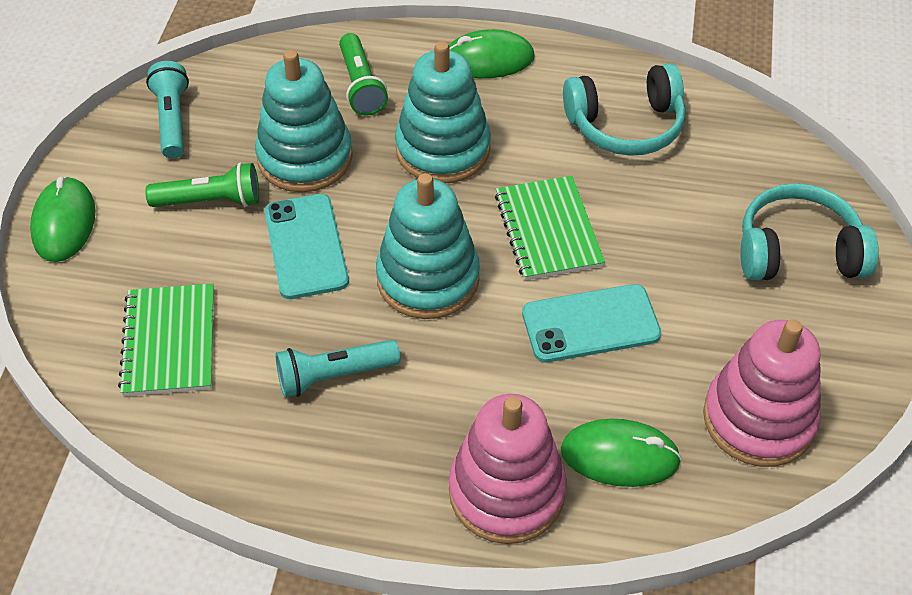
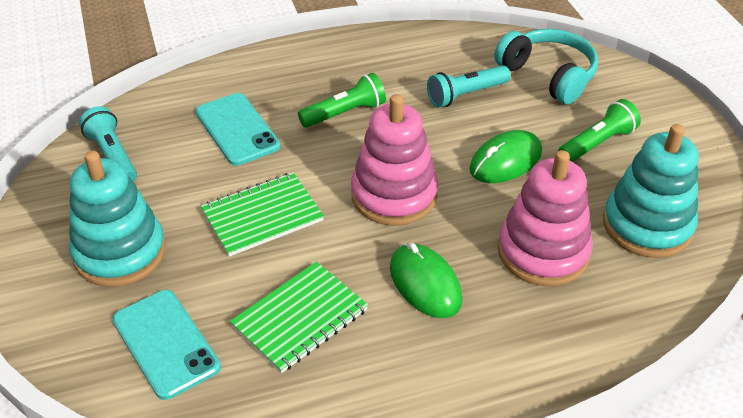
green mouse: 3 -> 2
turquoise headphones: 2 -> 1
turquoise stacking toy: 3 -> 2

